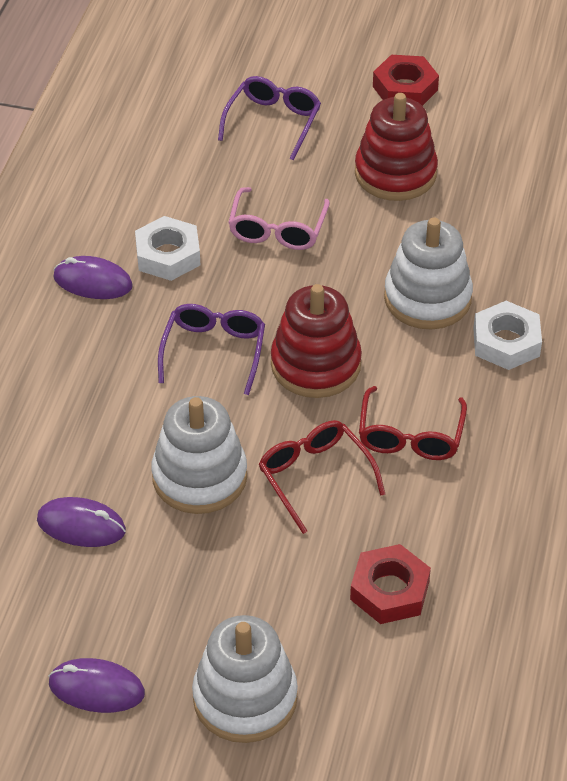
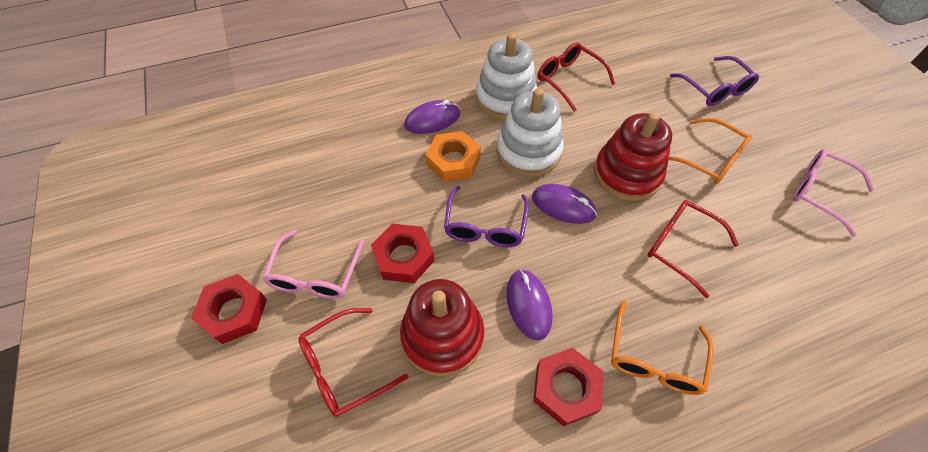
orange glasses: 0 -> 2
orange nut: 0 -> 1
pink glasses: 1 -> 2
red glasses: 2 -> 3
red nut: 2 -> 3
white nut: 2 -> 0
white stacking toy: 3 -> 2

